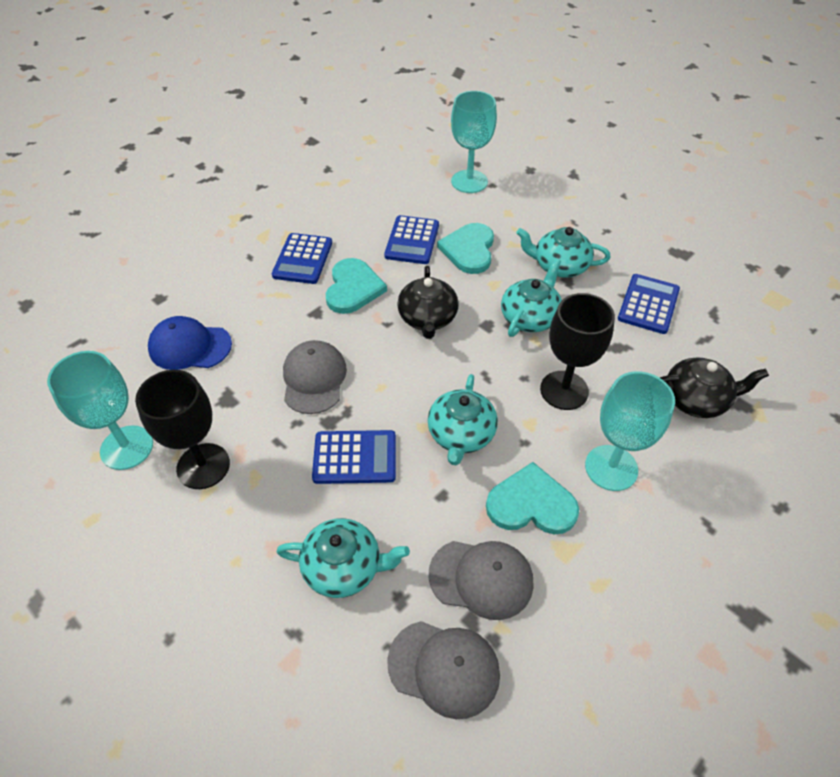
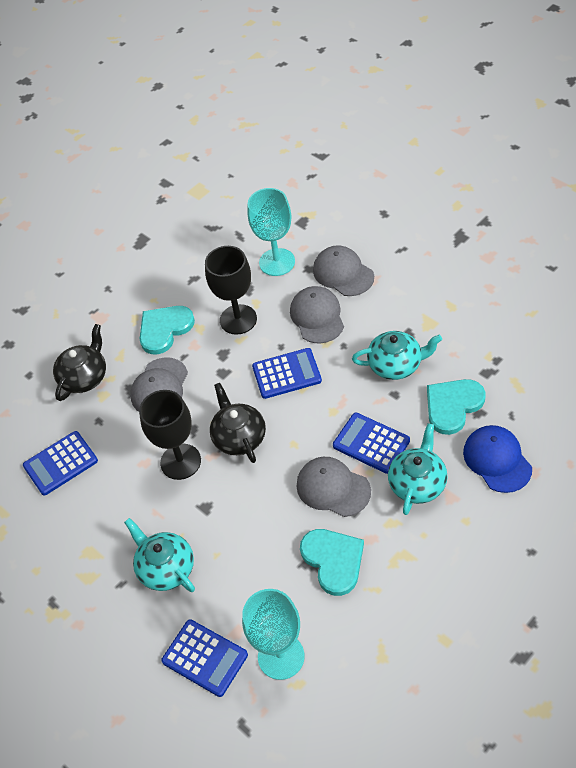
grey cap: 3 -> 4
turquoise goblet: 3 -> 2
turquoise teapot: 4 -> 3

